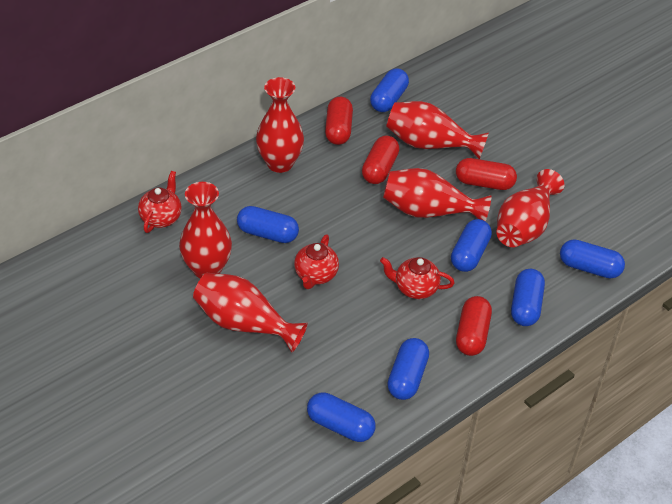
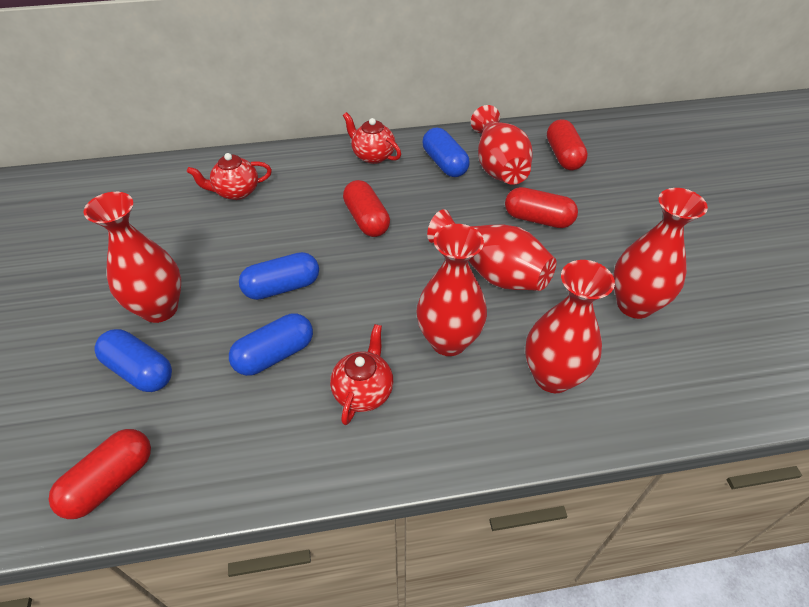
blue capsule: 7 -> 4

